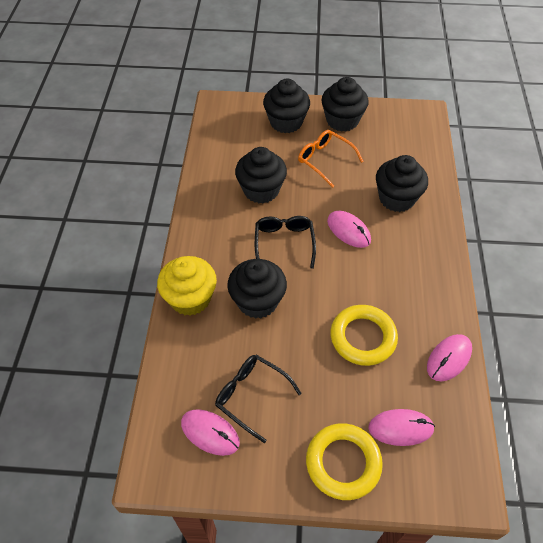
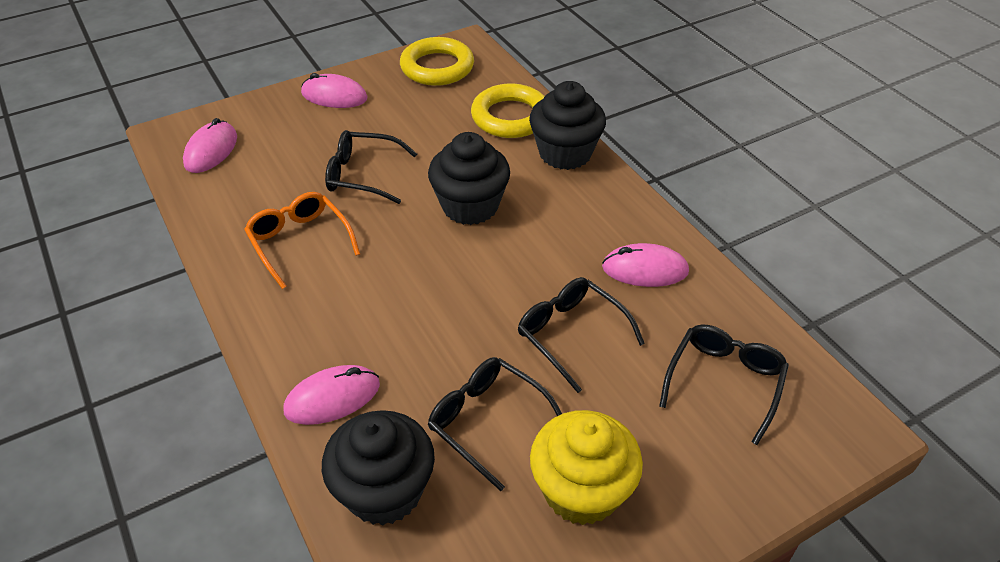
black cupcake: 5 -> 3
black glasses: 2 -> 4

